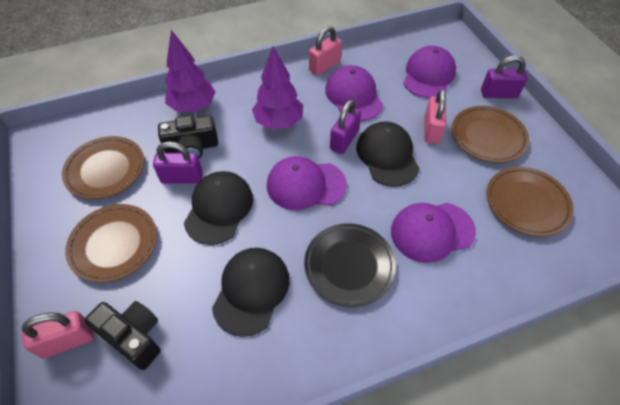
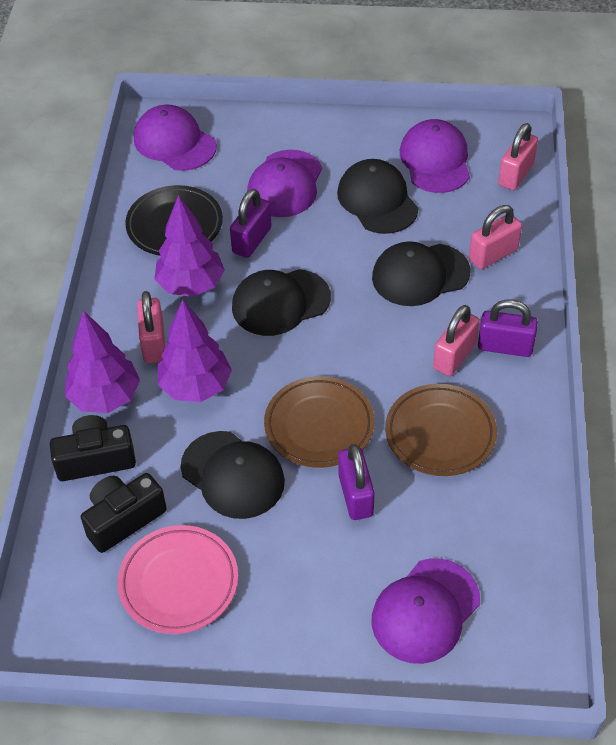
black cap: 3 -> 4
brown plate: 4 -> 2
pink padlock: 3 -> 4
pink plate: 0 -> 1
purple tree: 2 -> 3

